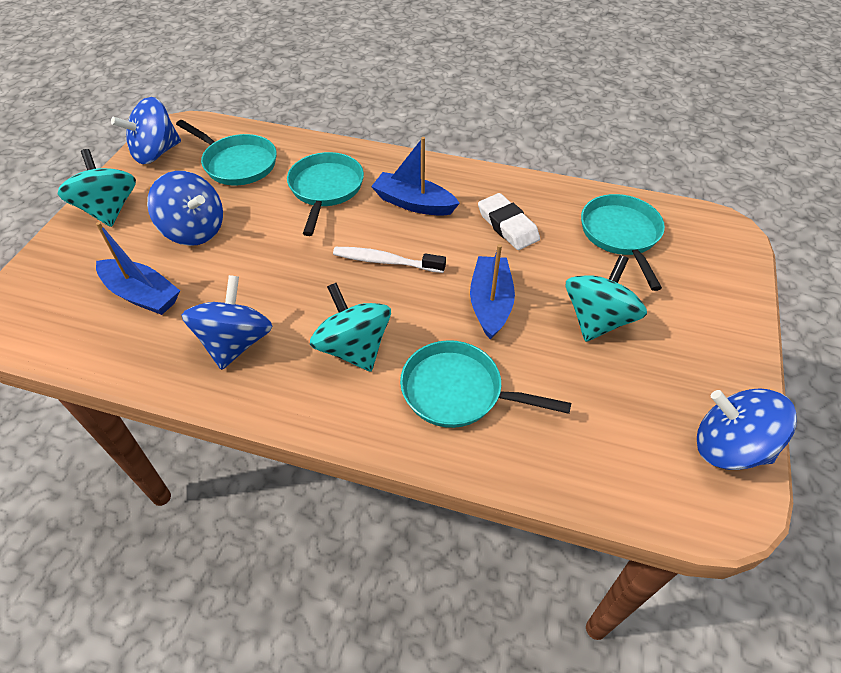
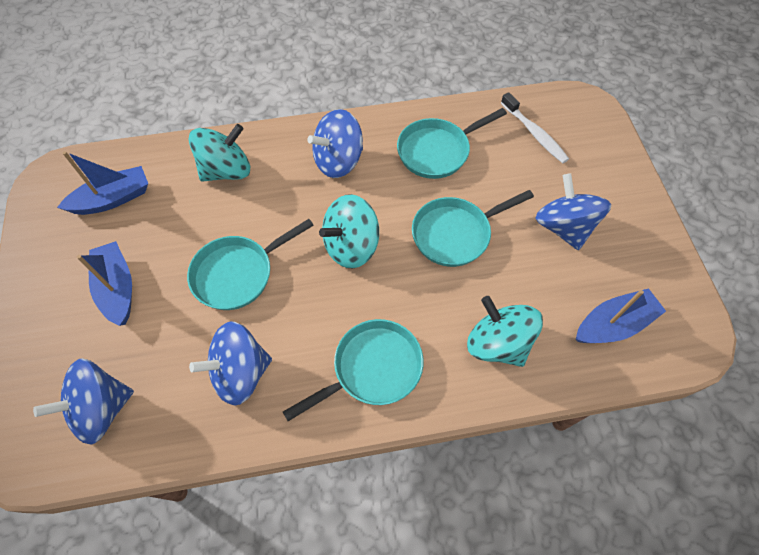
white eraser: 1 -> 0

